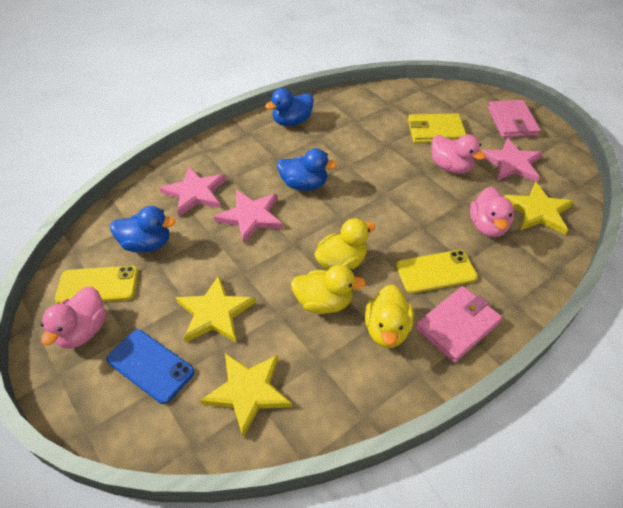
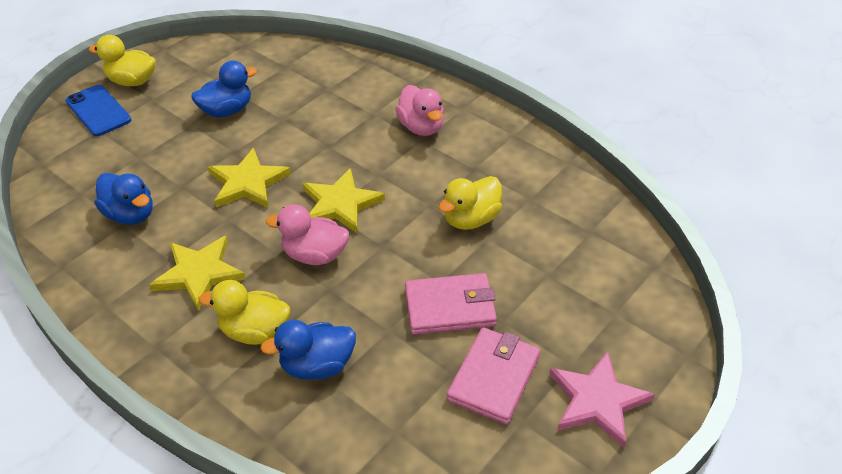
pink duck: 3 -> 2
pink star: 3 -> 1
yellow phone: 2 -> 0
yellow wallet: 1 -> 0

